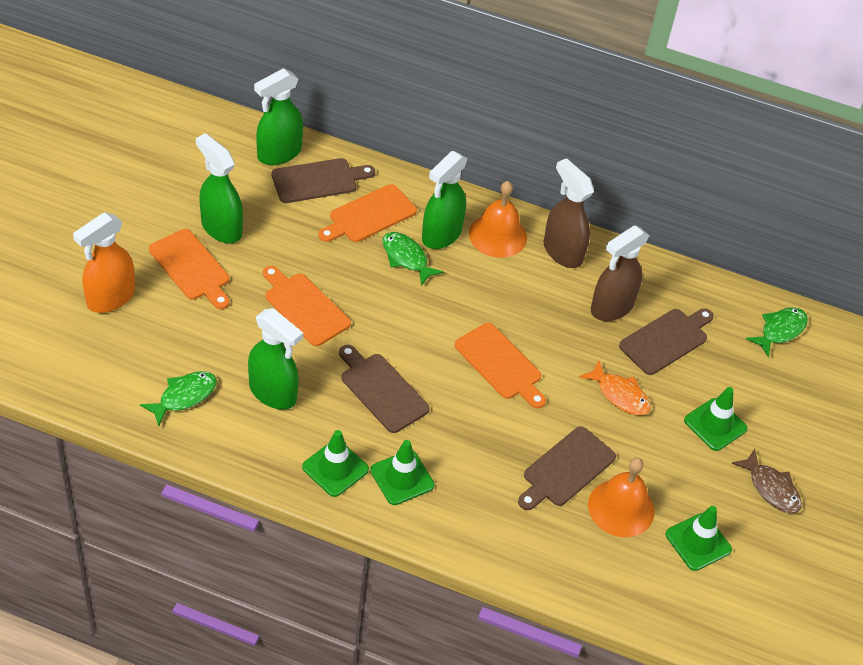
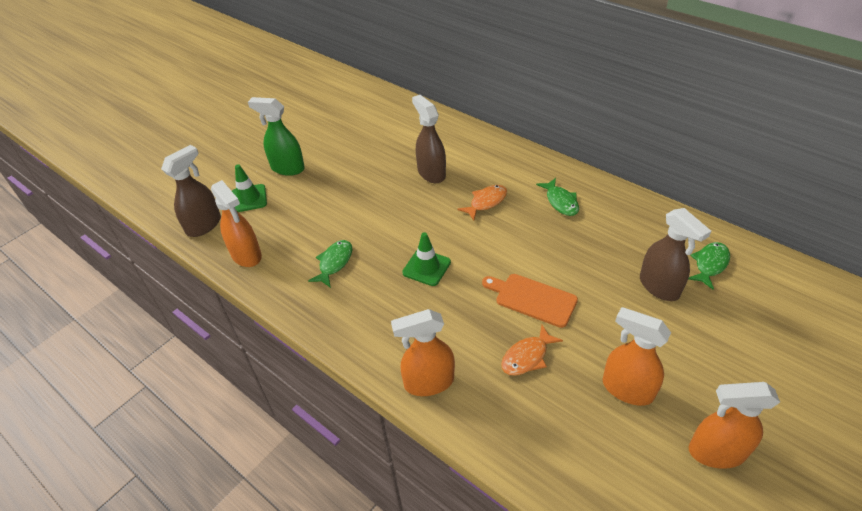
brown cutting board: 4 -> 0
brown fish: 1 -> 0
brown spray bottle: 2 -> 3
green spray bottle: 4 -> 1
green traffic cone: 4 -> 2
orange bell: 2 -> 0
orange cutting board: 4 -> 1
orange fish: 1 -> 2
orange spray bottle: 1 -> 4

